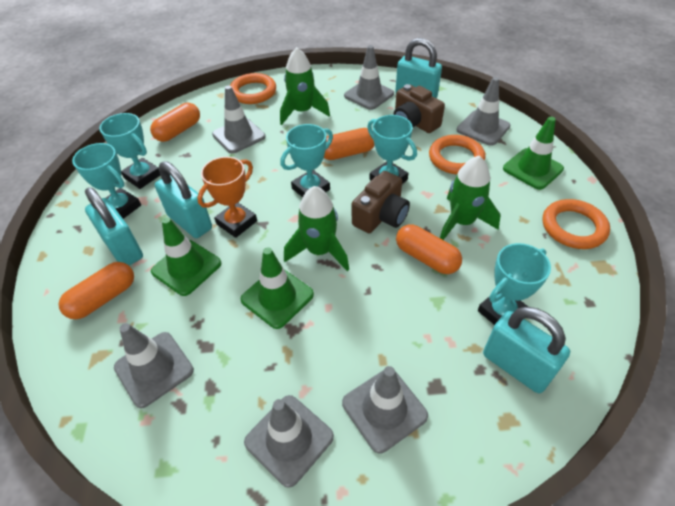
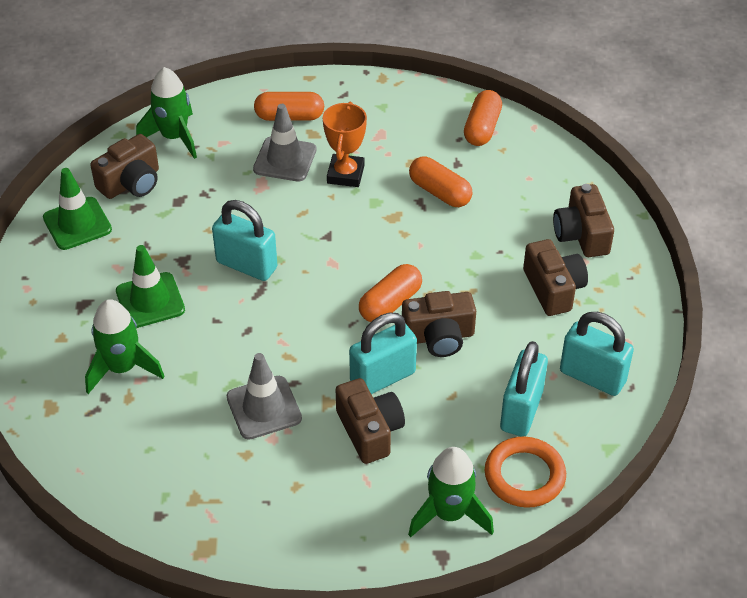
brown camera: 2 -> 5
green traffic cone: 3 -> 2
grey traffic cone: 6 -> 2
orange ring: 3 -> 1
turquoise trophy: 5 -> 0

